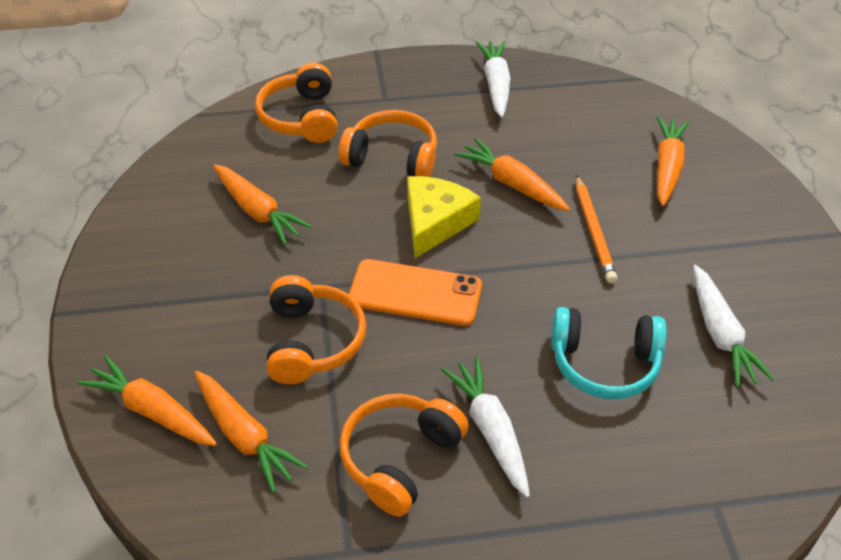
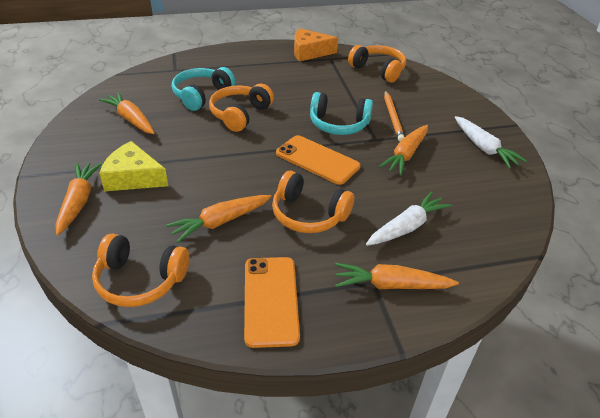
orange cheese: 0 -> 1
orange phone: 1 -> 2
turquoise headphones: 1 -> 2
white carrot: 3 -> 2

